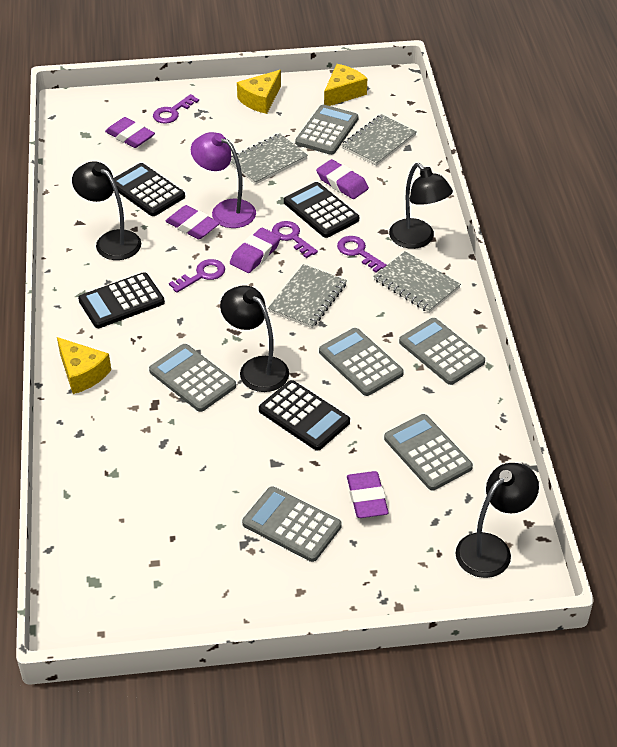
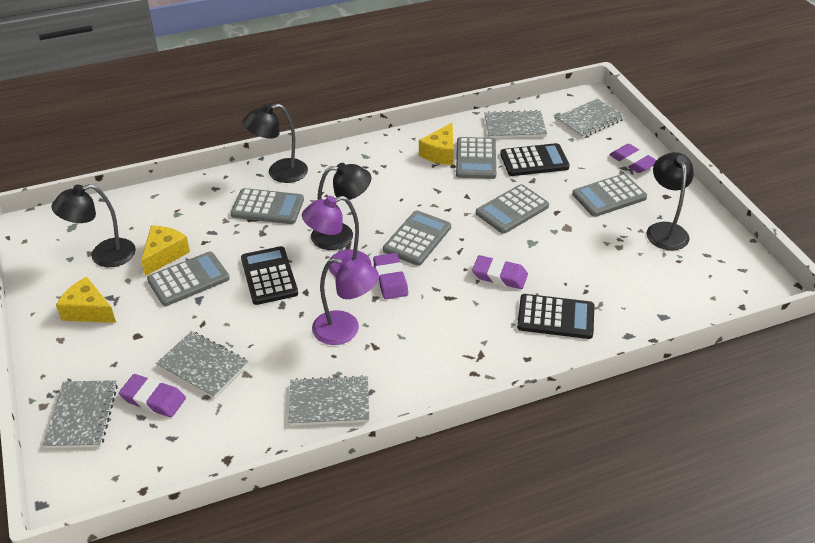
black calculator: 4 -> 3
grey notebook: 4 -> 5
purple eraser: 5 -> 4
purple key: 4 -> 0
purple lamp: 1 -> 2

